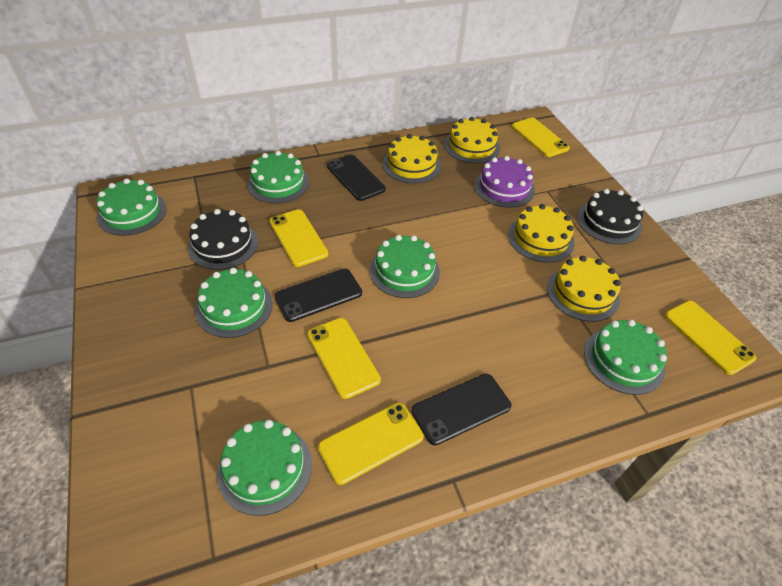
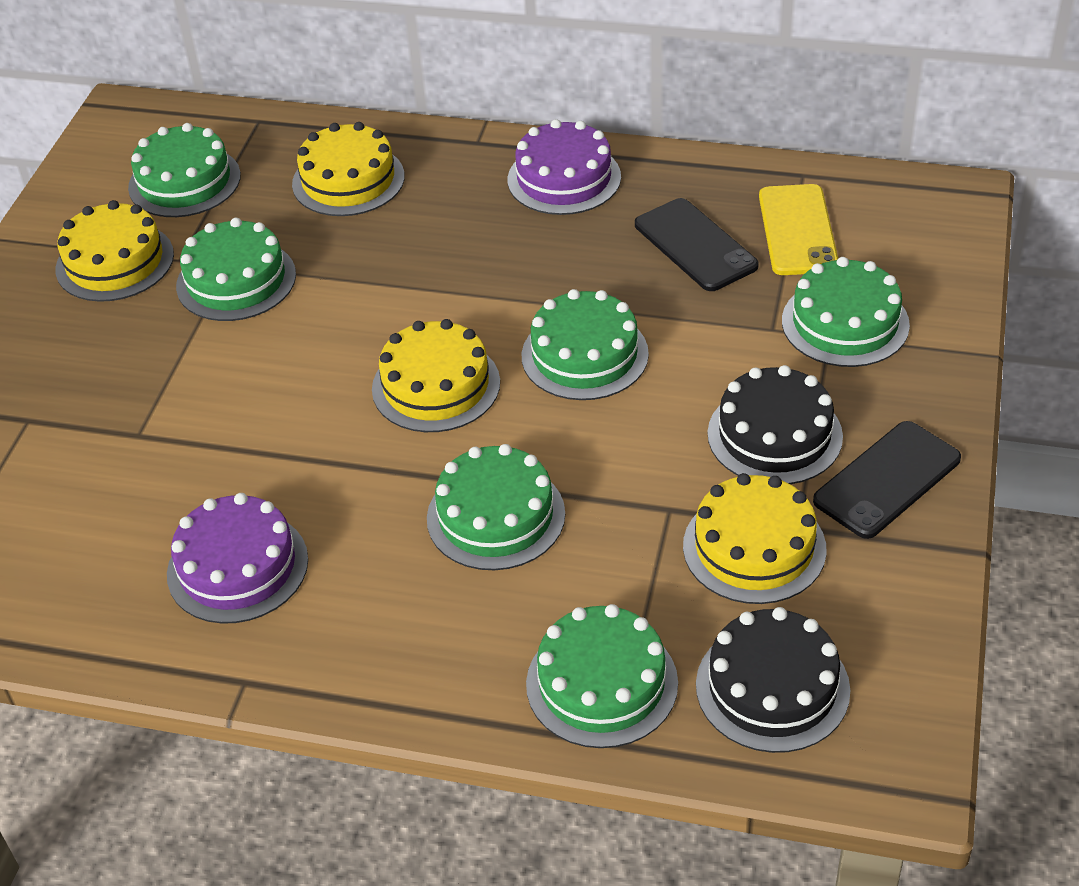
black phone: 3 -> 2
purple cake: 1 -> 2
yellow phone: 5 -> 1

